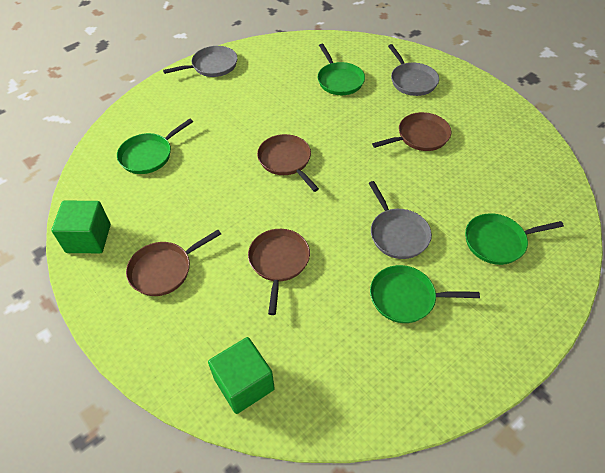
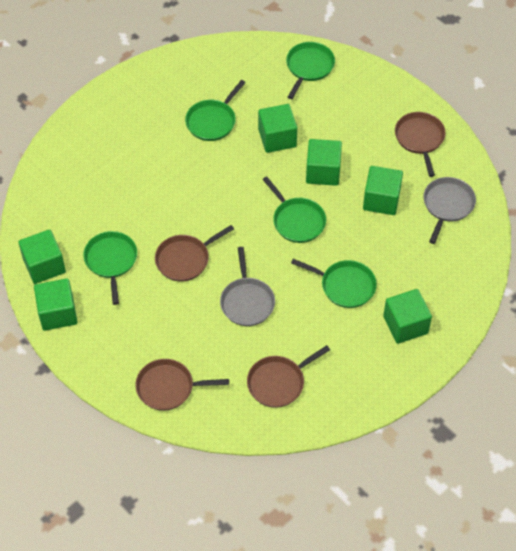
green cube: 2 -> 6
green pan: 4 -> 5
grey pan: 3 -> 2

